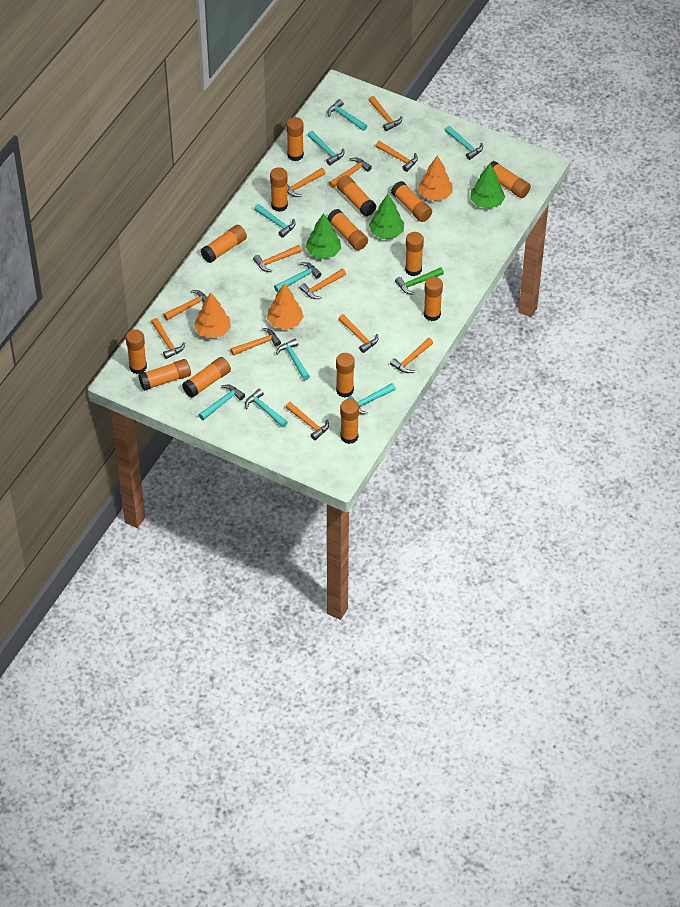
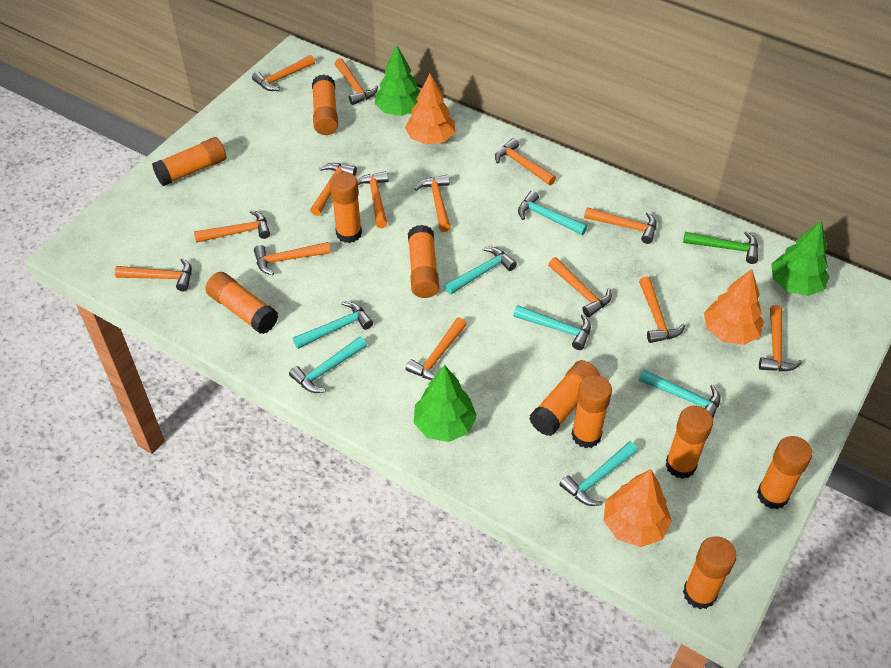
orange glue stick: 14 -> 10
orange hammer: 12 -> 14
turquoise hammer: 9 -> 7

